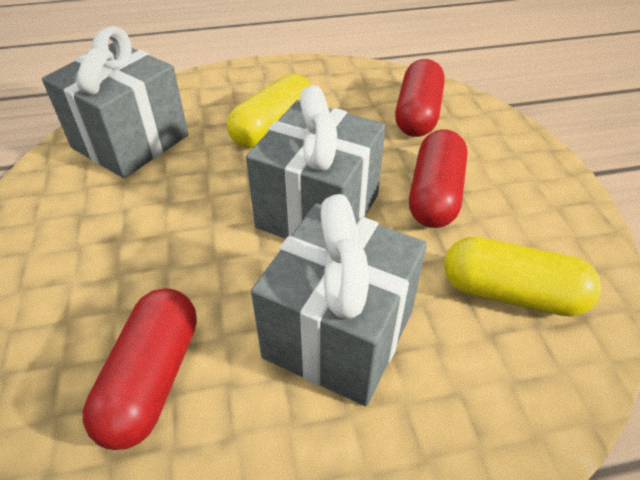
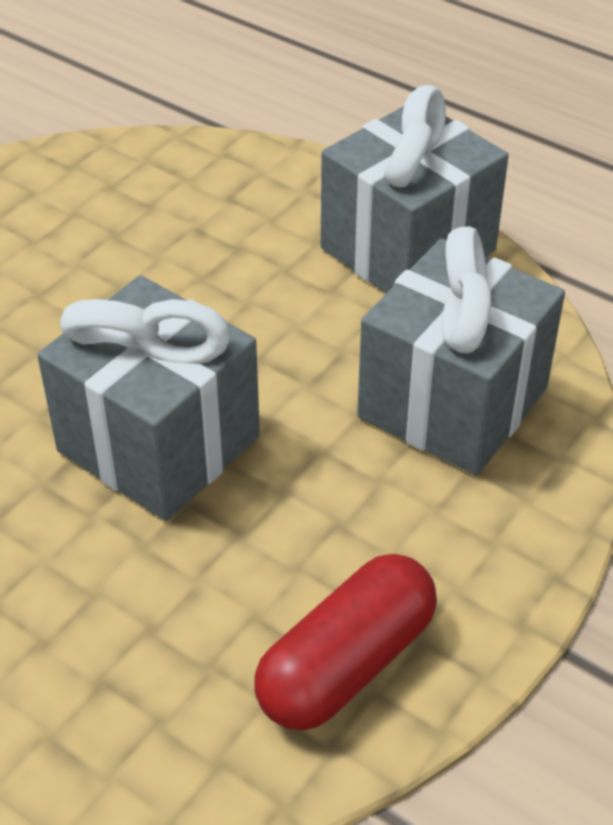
red capsule: 3 -> 1
yellow capsule: 2 -> 0

